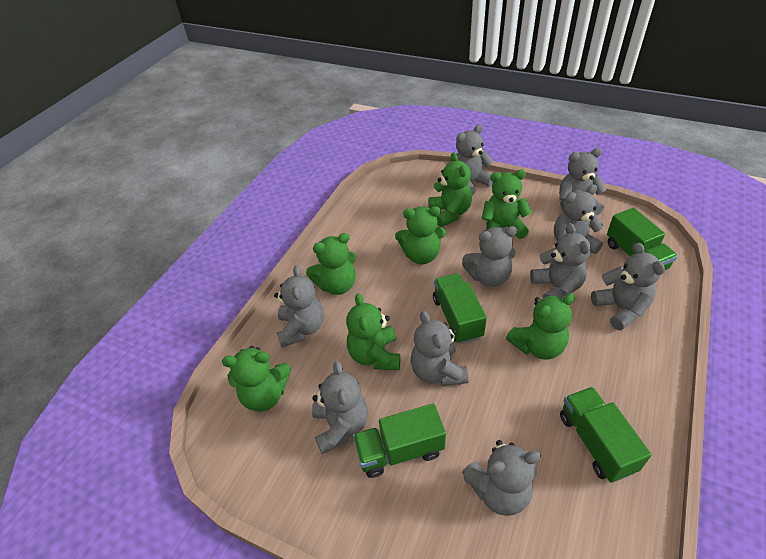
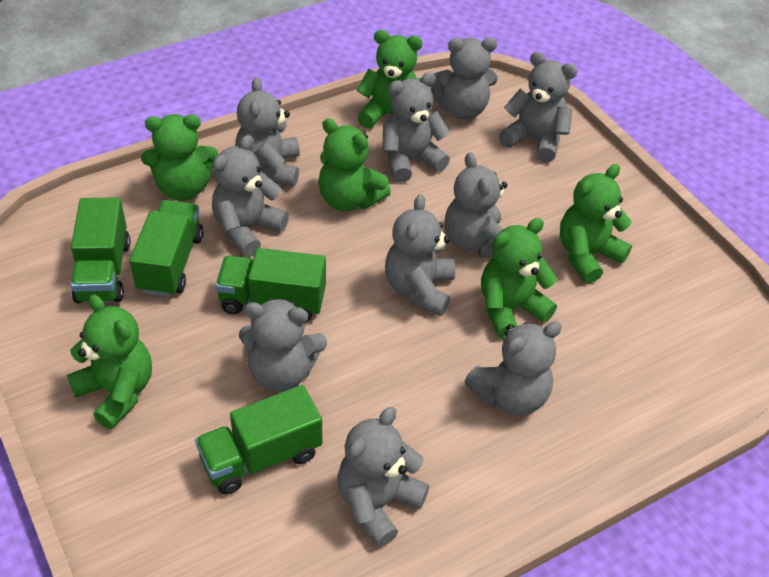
green teddy bear: 7 -> 6

